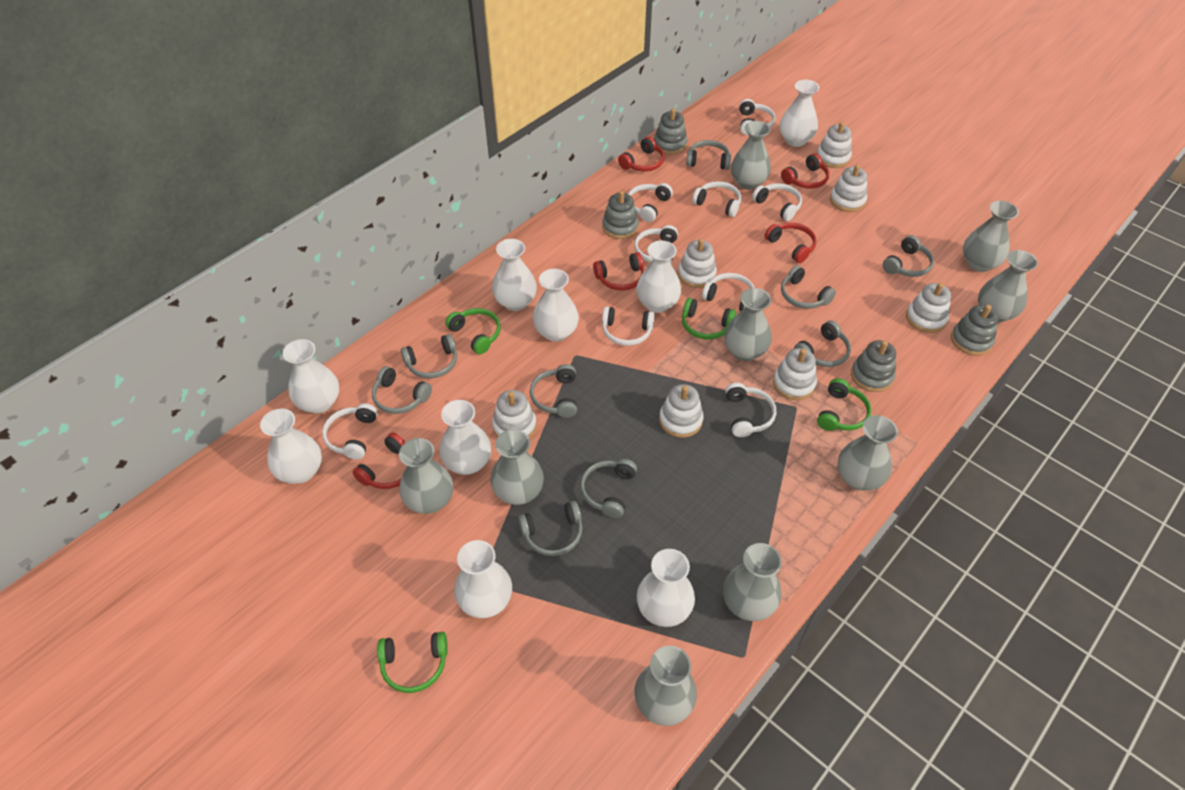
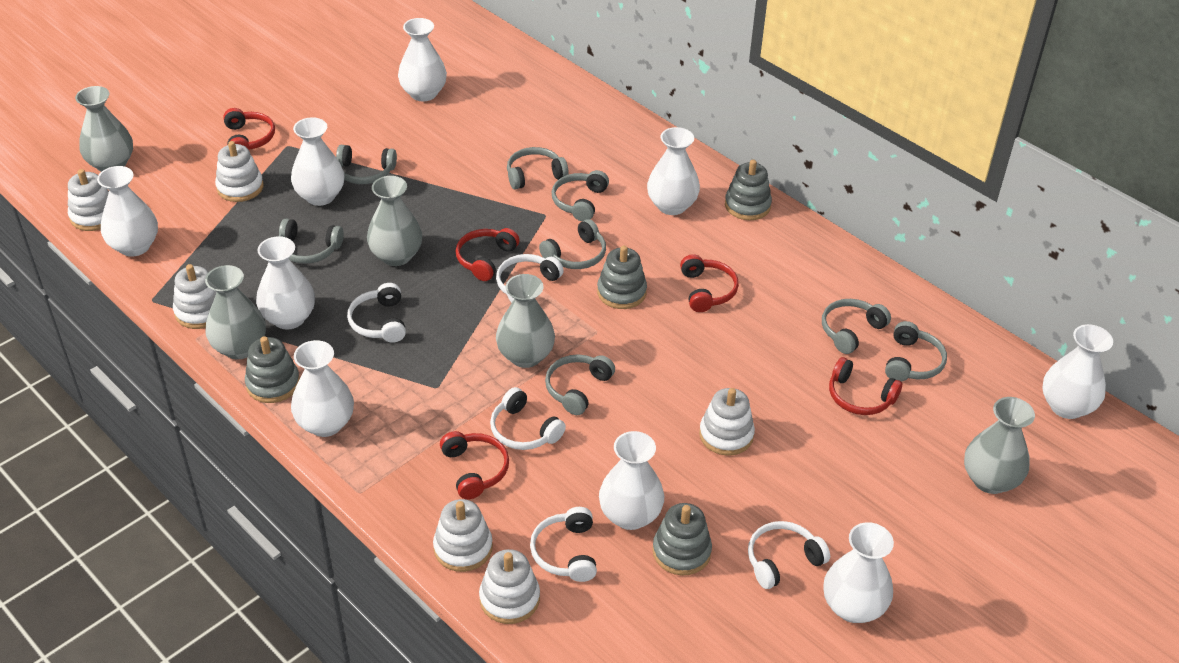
green headphones: 4 -> 0
grey headphones: 9 -> 8
grey vase: 9 -> 5
white headphones: 9 -> 5
white stacking toy: 7 -> 6

